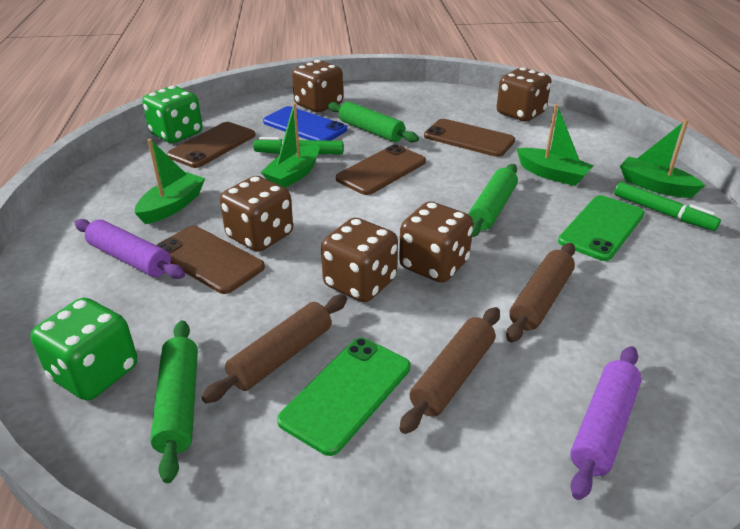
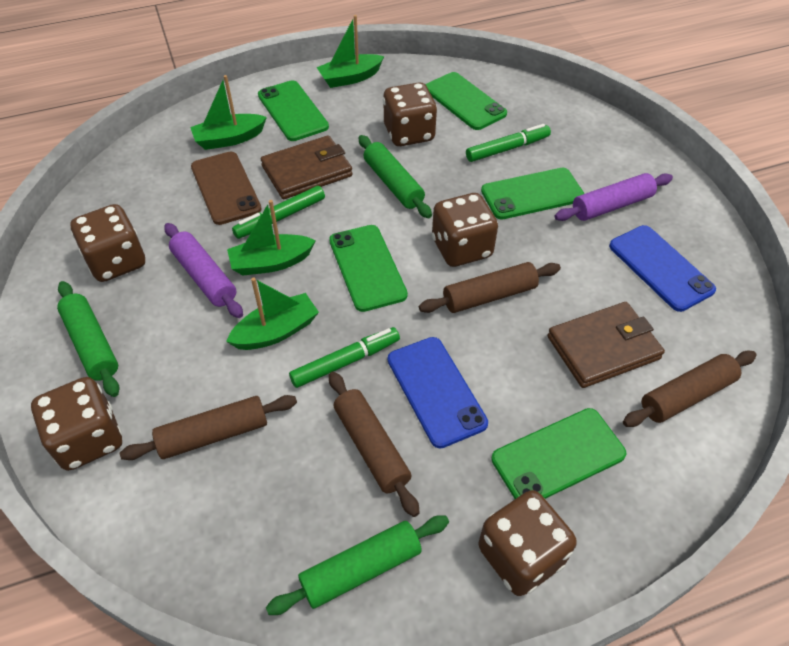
blue phone: 1 -> 2
brown phone: 4 -> 1
brown rolling pin: 3 -> 4
brown wallet: 0 -> 2
green dice: 2 -> 0
green marker: 2 -> 3
green phone: 2 -> 5

